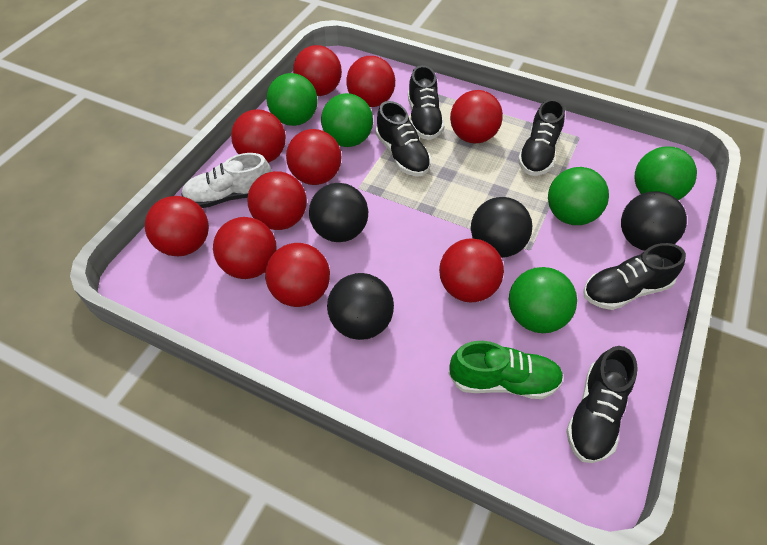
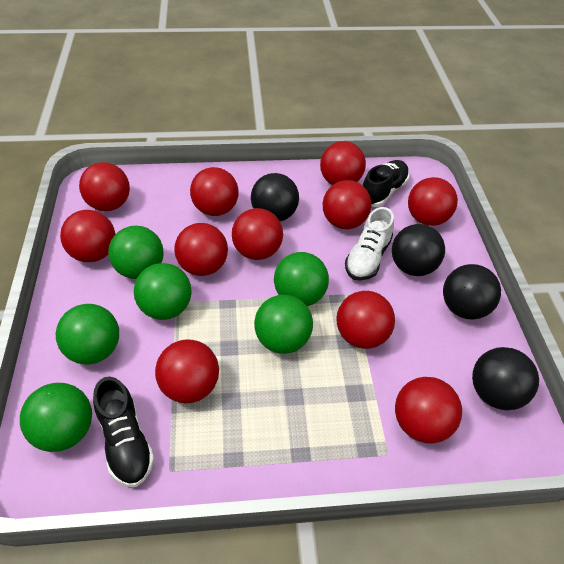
black shoe: 5 -> 2
green ball: 5 -> 6
green shoe: 1 -> 0
red ball: 10 -> 11

